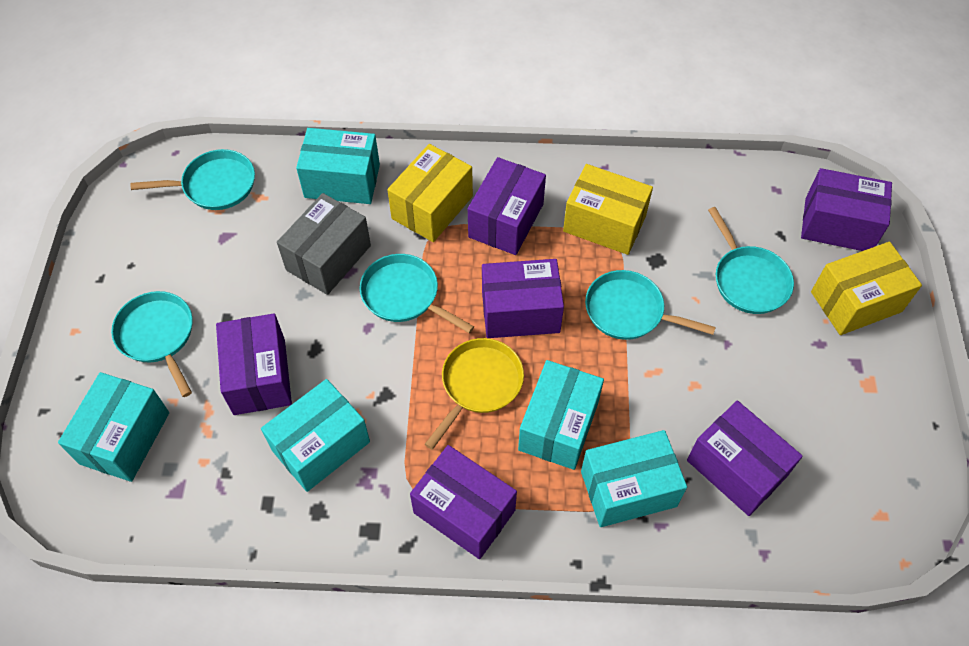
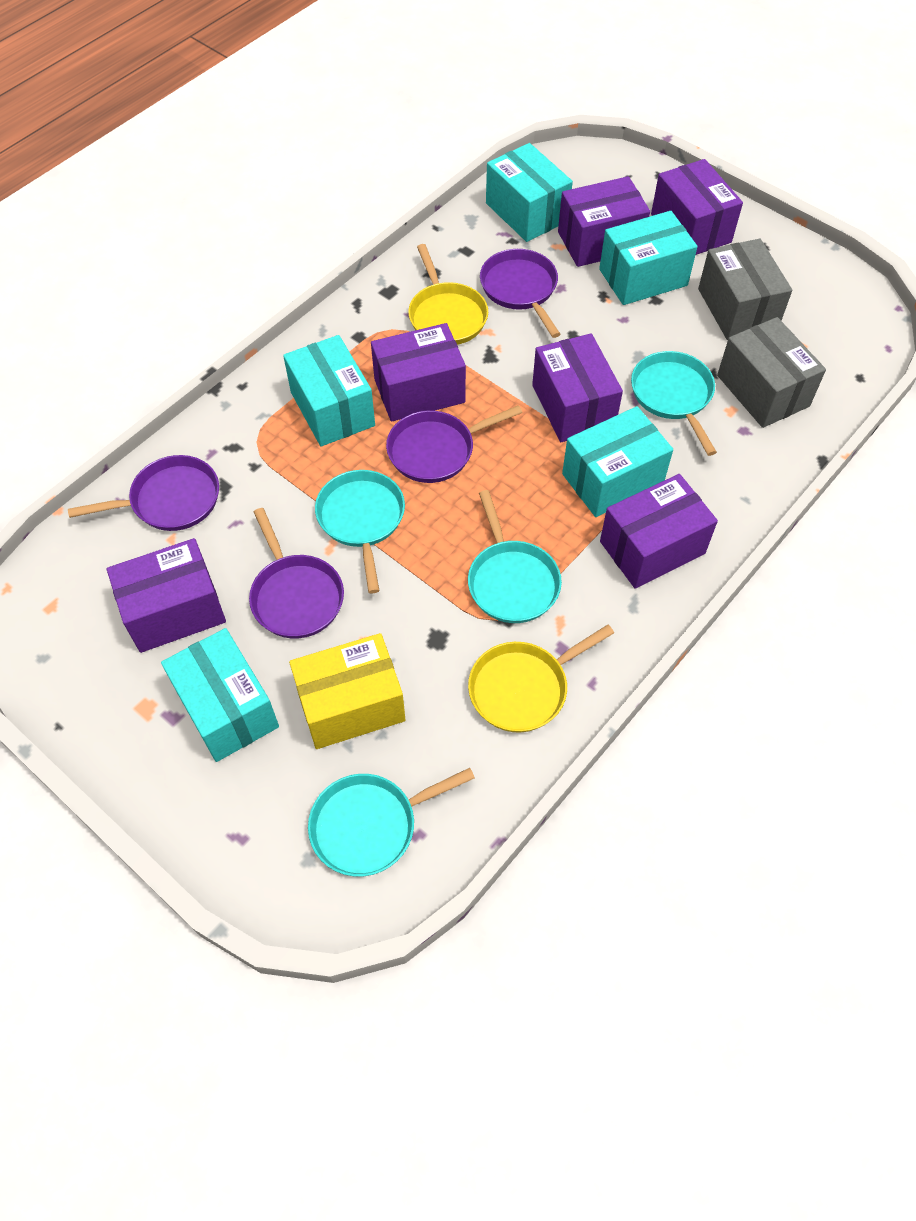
grey box: 1 -> 2
purple pan: 0 -> 4
turquoise pan: 5 -> 4
yellow box: 3 -> 1
yellow pan: 1 -> 2

